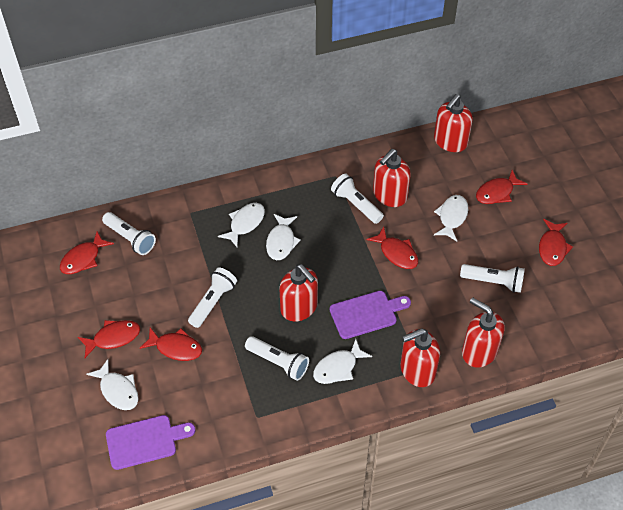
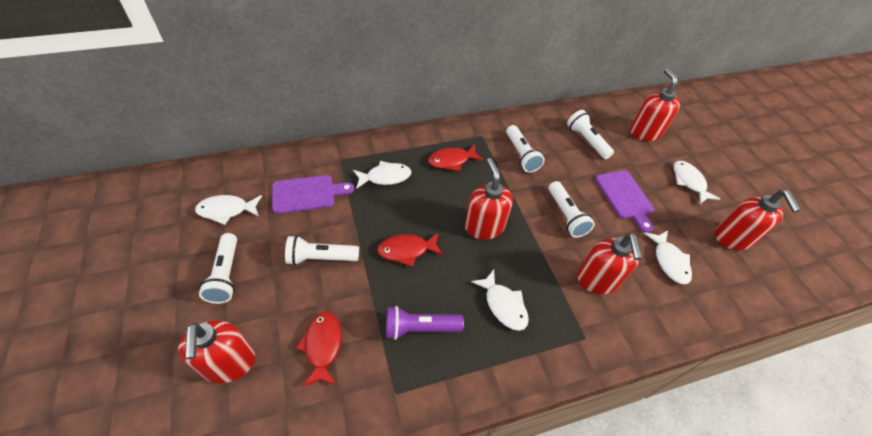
purple flashlight: 0 -> 1
red fish: 6 -> 3

